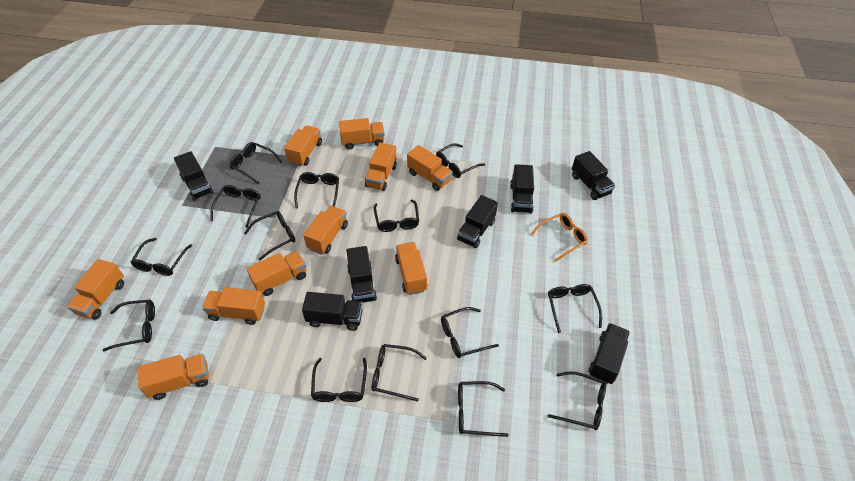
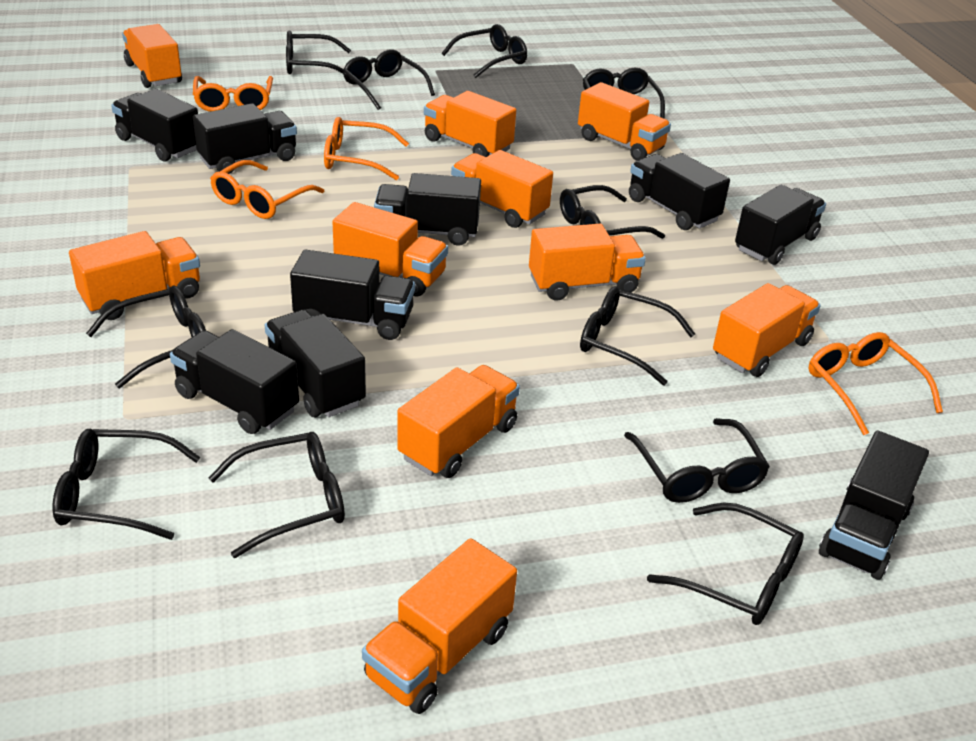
black glasses: 14 -> 11
black truck: 7 -> 9
orange glasses: 1 -> 4

